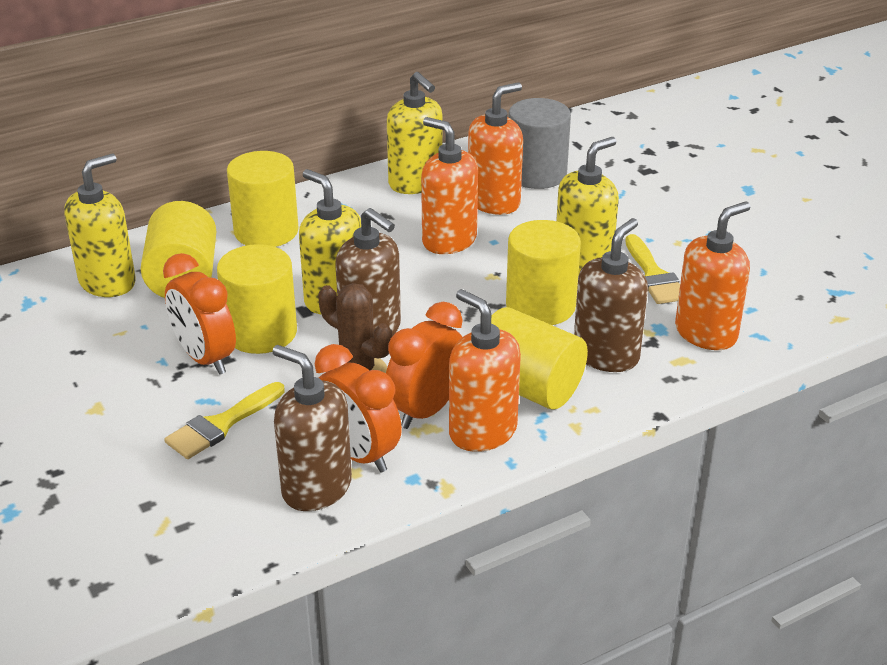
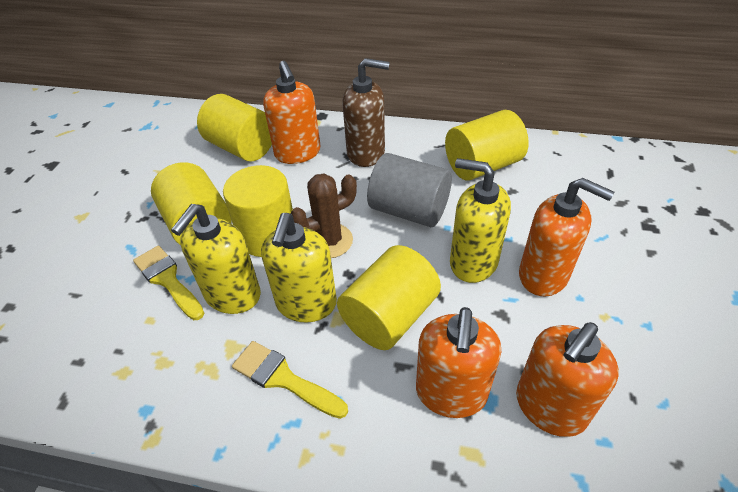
brown soap dispenser: 3 -> 1
orange clock: 3 -> 0
yellow soap dispenser: 4 -> 3

